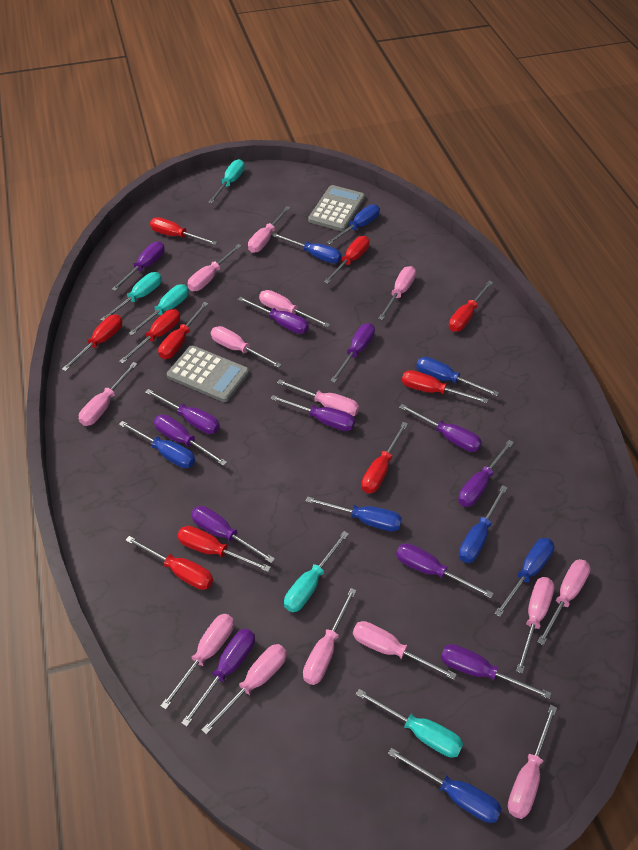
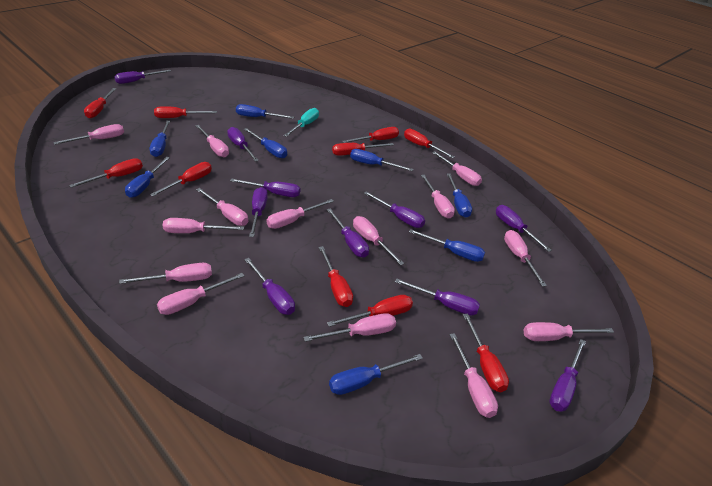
grey calculator: 2 -> 0
purple screwdriver: 12 -> 10
turquoise screwdriver: 5 -> 1

